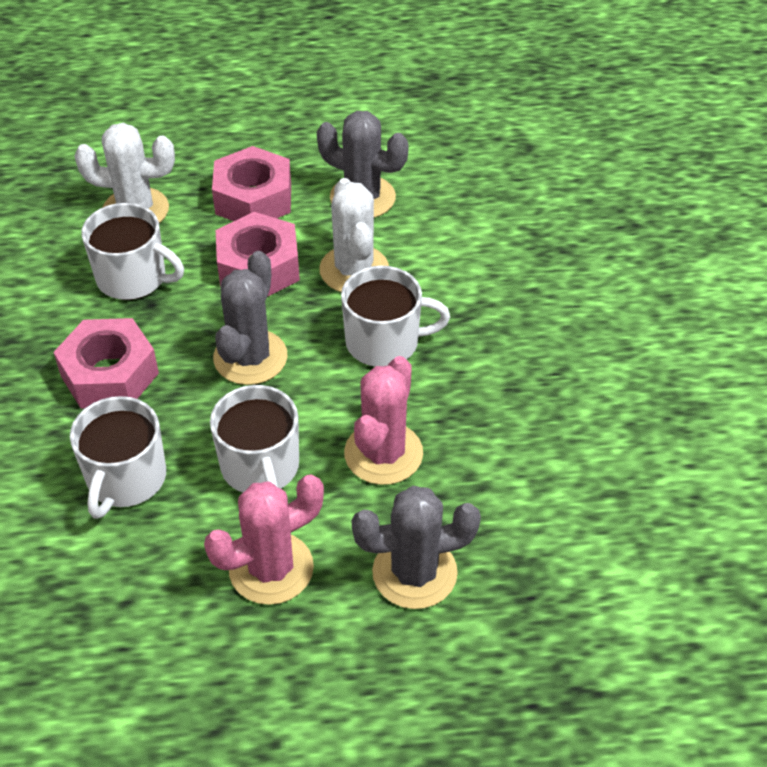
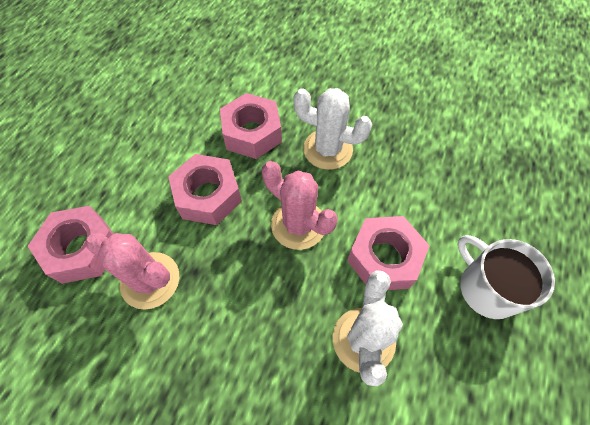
grey cactus: 3 -> 0
pink nut: 3 -> 4
white mug: 4 -> 1

